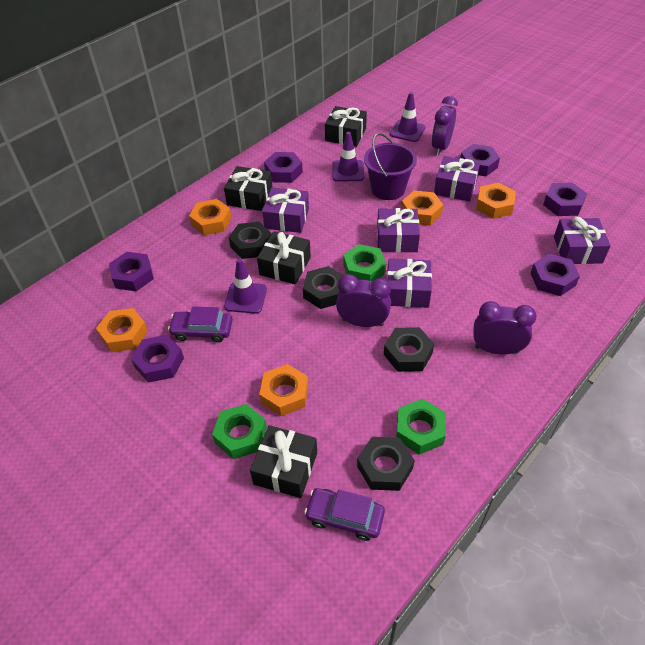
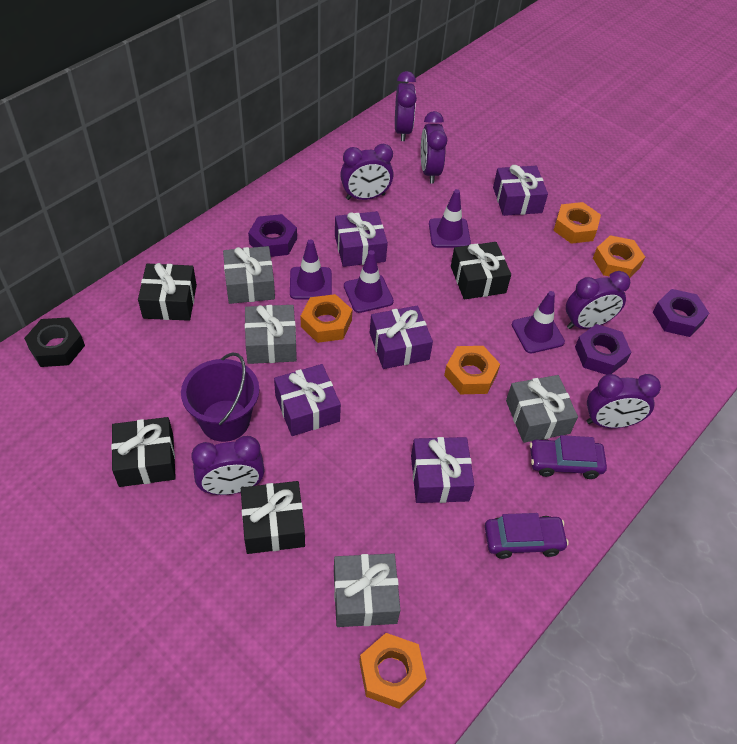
black nut: 4 -> 1
green nut: 3 -> 0
grey gift: 0 -> 4
purple clock: 3 -> 6
purple nut: 6 -> 3
purple traffic cone: 3 -> 4

